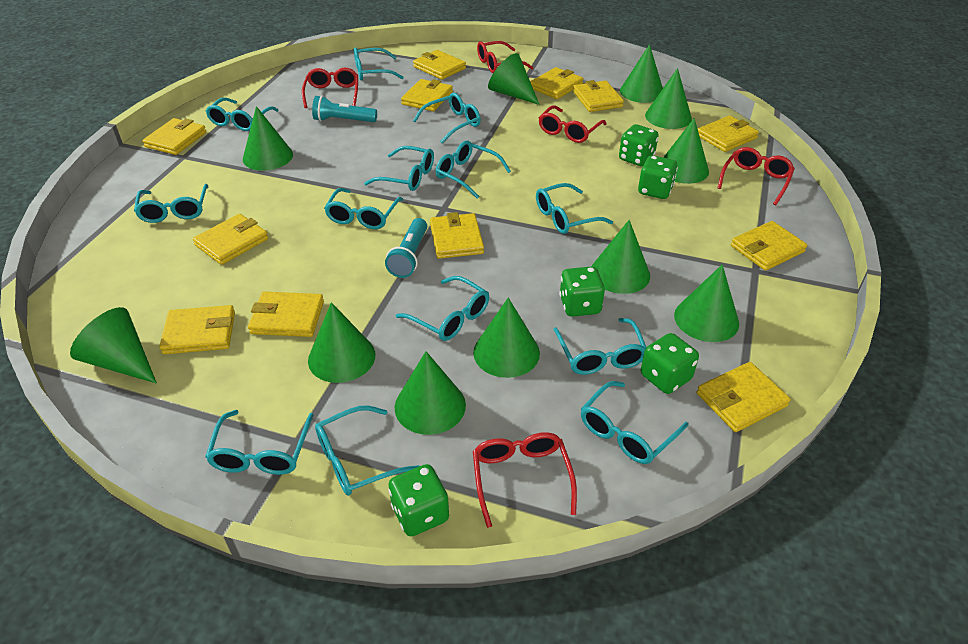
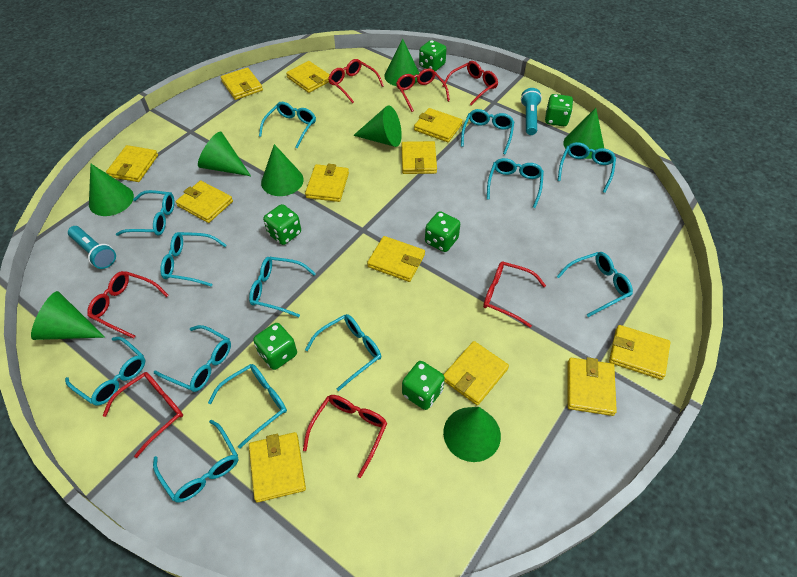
green cone: 11 -> 8
green dice: 5 -> 6
red glasses: 5 -> 7

